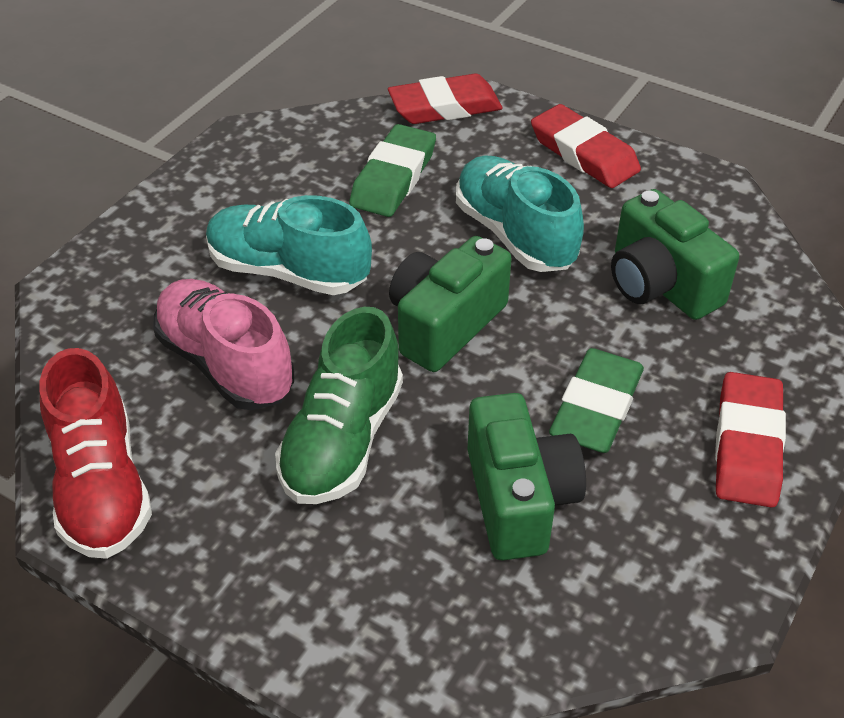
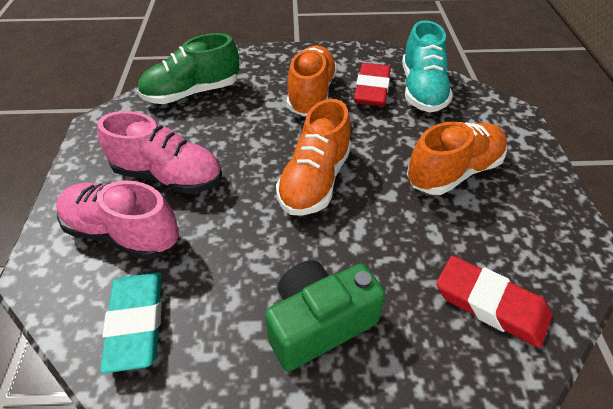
green camera: 3 -> 1
green eraser: 2 -> 0
orange shoe: 0 -> 3
pink shoe: 1 -> 2
red eraser: 3 -> 2
red shoe: 1 -> 0
turquoise eraser: 0 -> 1
turquoise shoe: 2 -> 1

